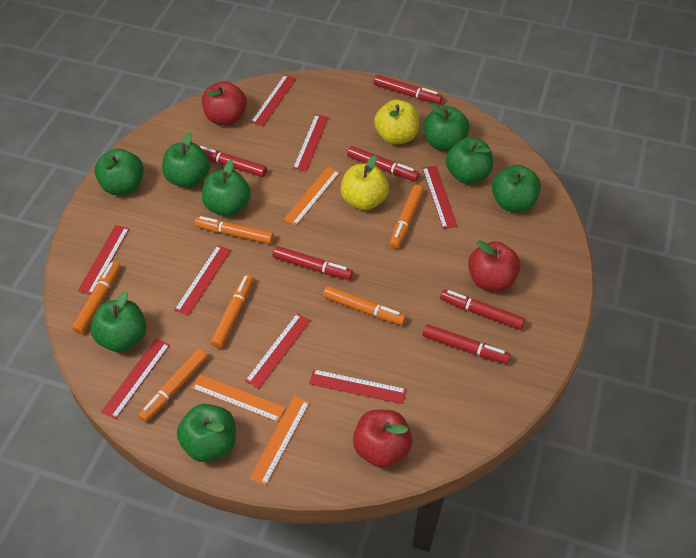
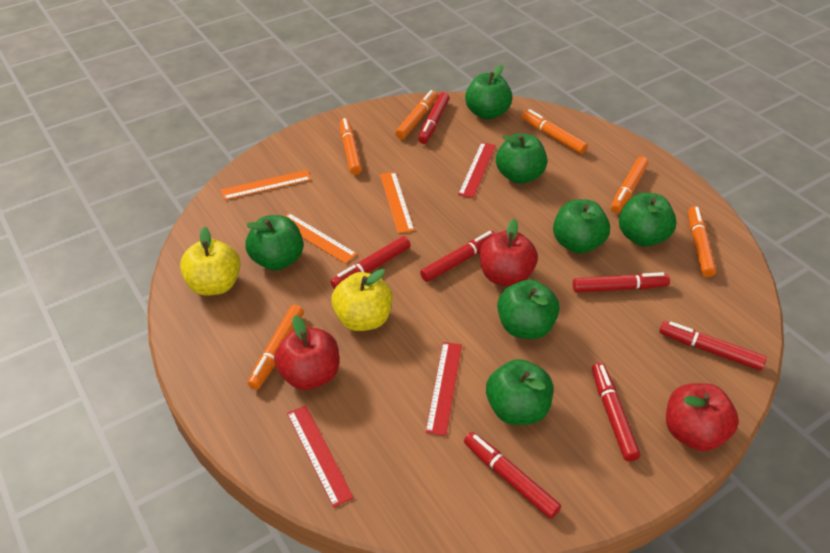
green apple: 8 -> 7
red marker: 6 -> 7
red ruler: 8 -> 3

